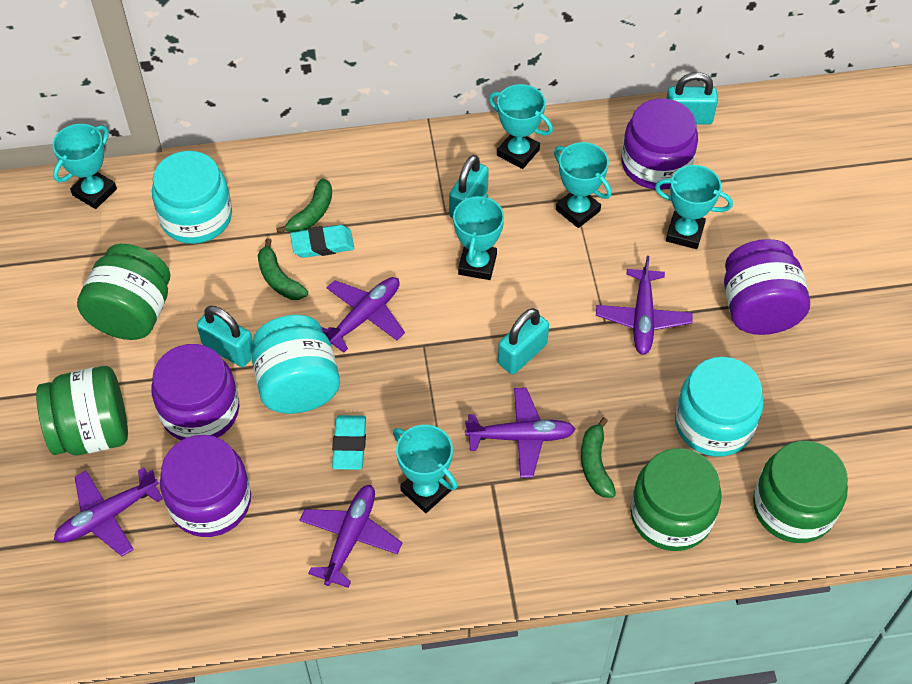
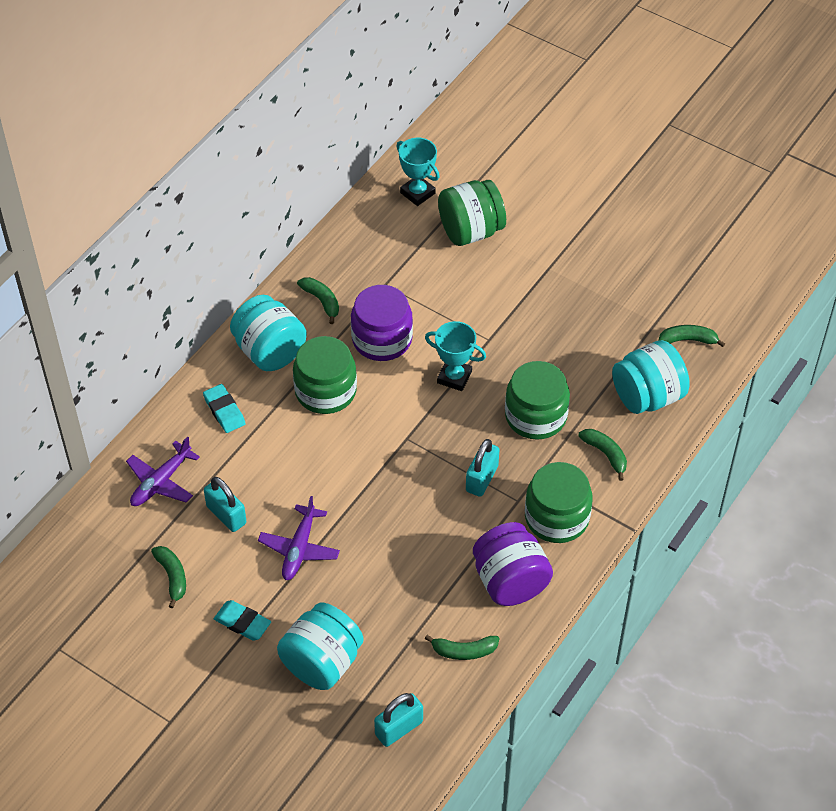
green banana: 3 -> 5
purple jar: 4 -> 2
purple plane: 5 -> 2
turquoise padlock: 4 -> 3
turquoise trophy: 6 -> 2

